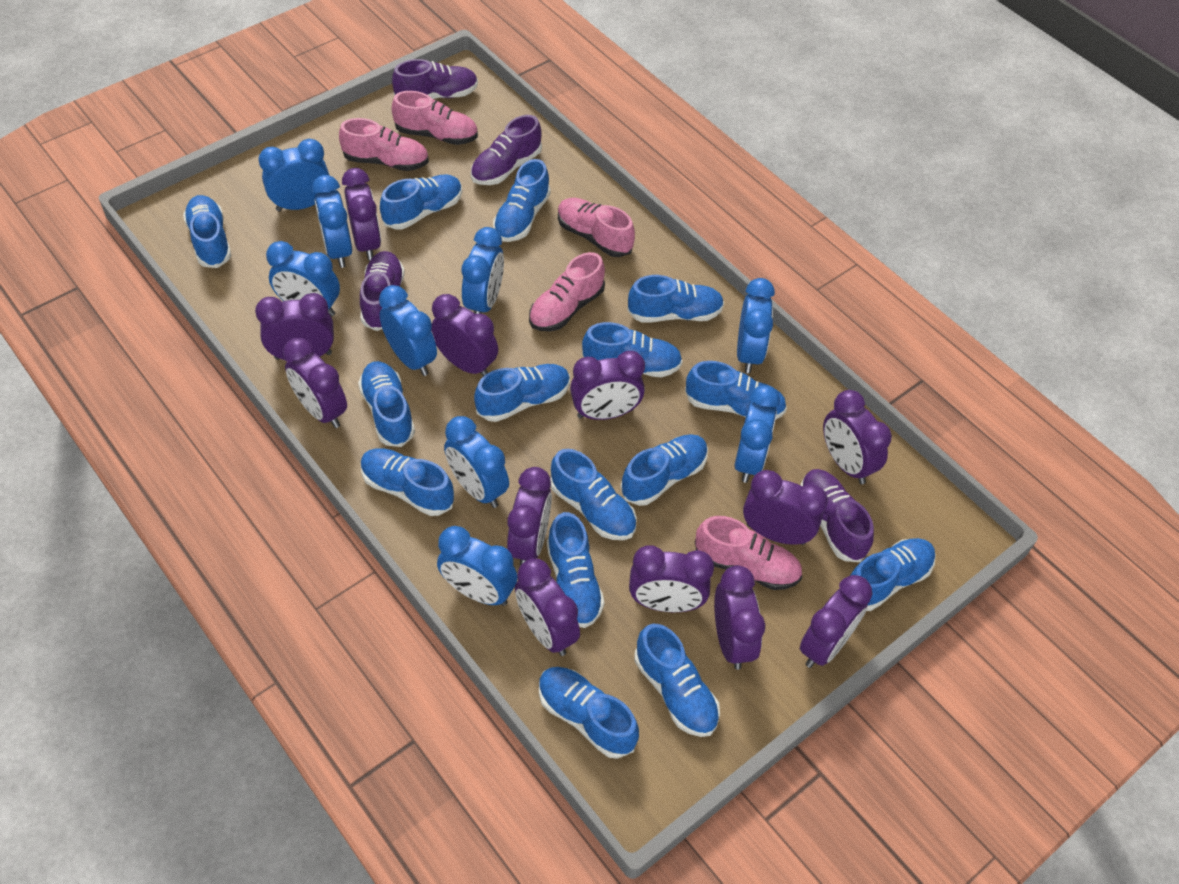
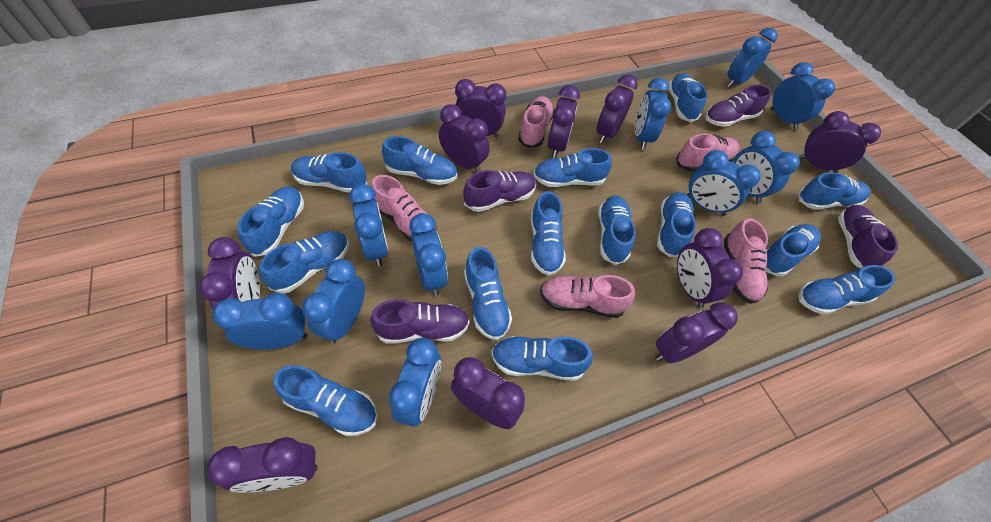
blue clock: 9 -> 10
purple clock: 12 -> 10

